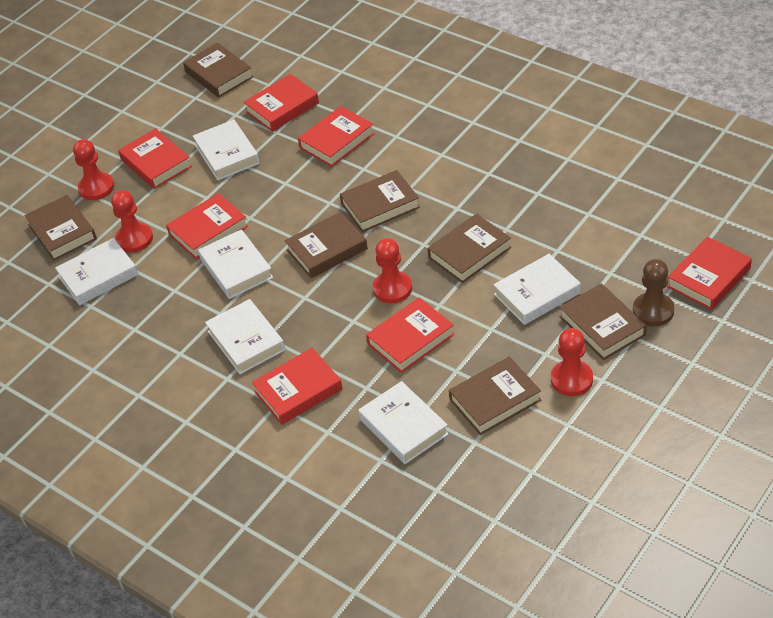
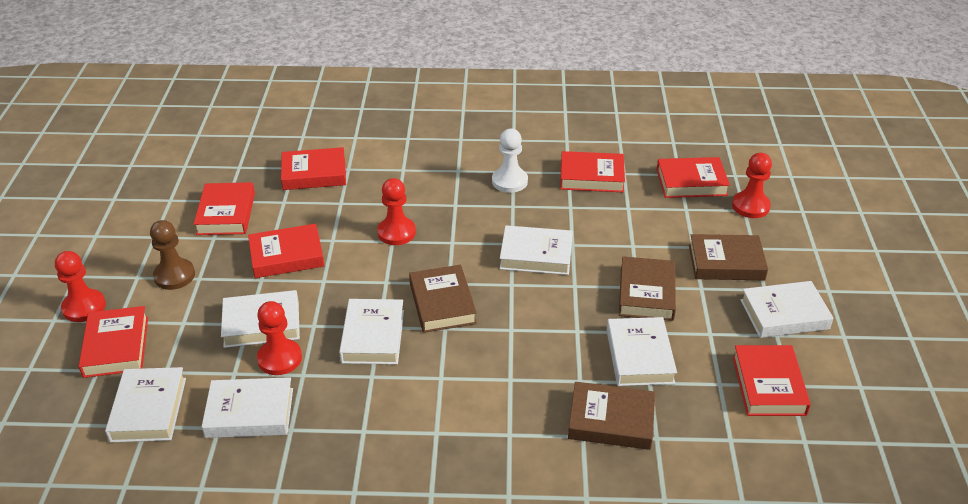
brown book: 7 -> 4
white book: 6 -> 7
white pawn: 0 -> 1

